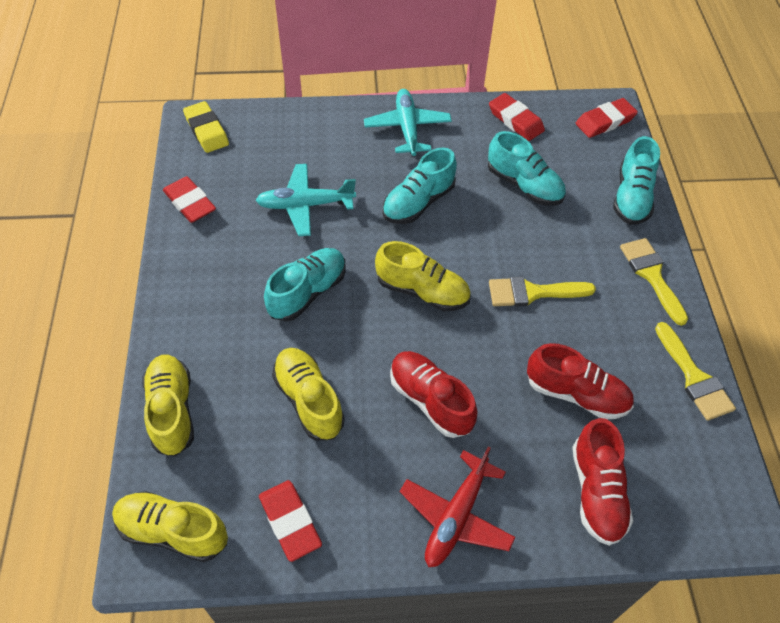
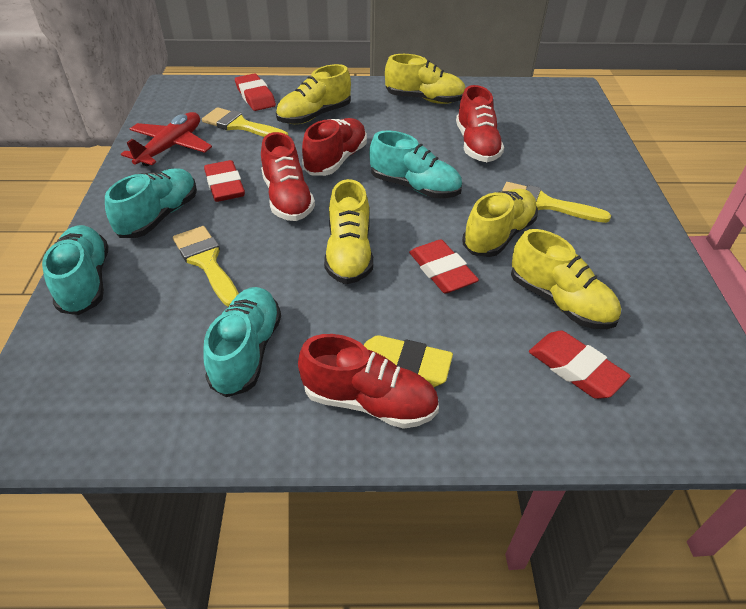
red shoe: 3 -> 4
turquoise plane: 2 -> 0
yellow shoe: 4 -> 5

